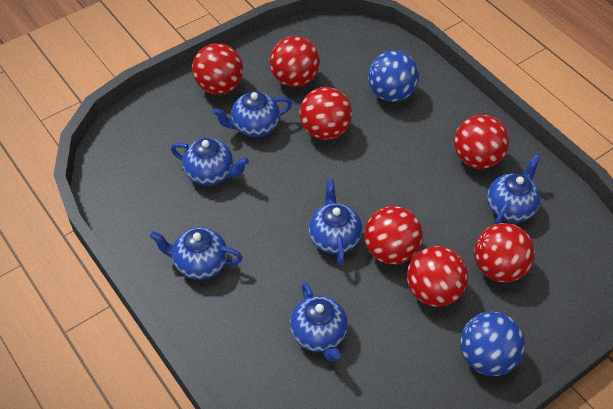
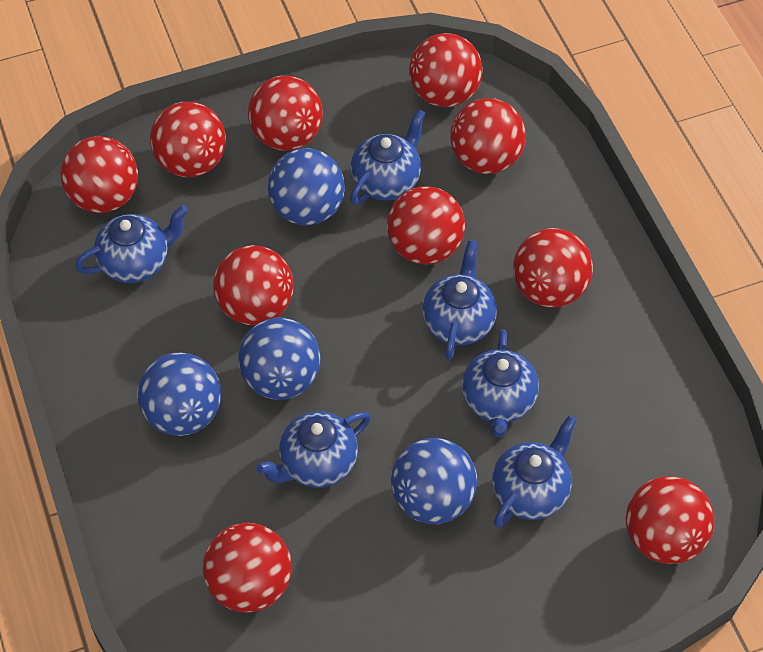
blue ball: 2 -> 4
red ball: 7 -> 10

